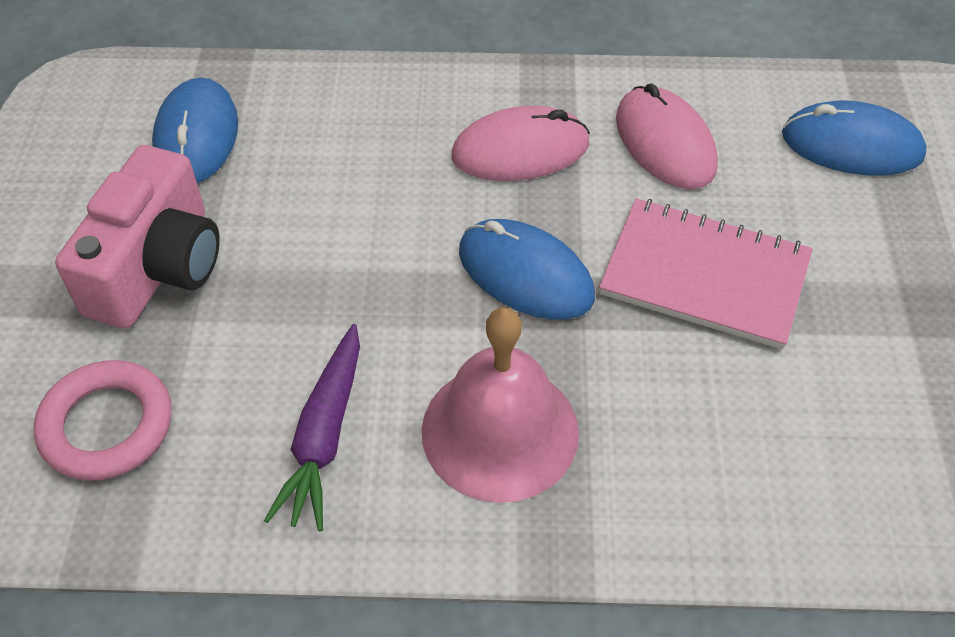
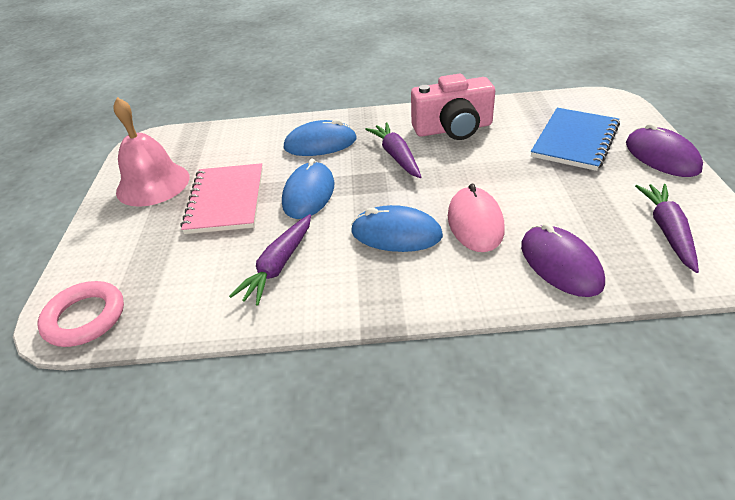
blue notebook: 0 -> 1
pink mouse: 2 -> 1
purple carrot: 1 -> 3
purple mouse: 0 -> 2

